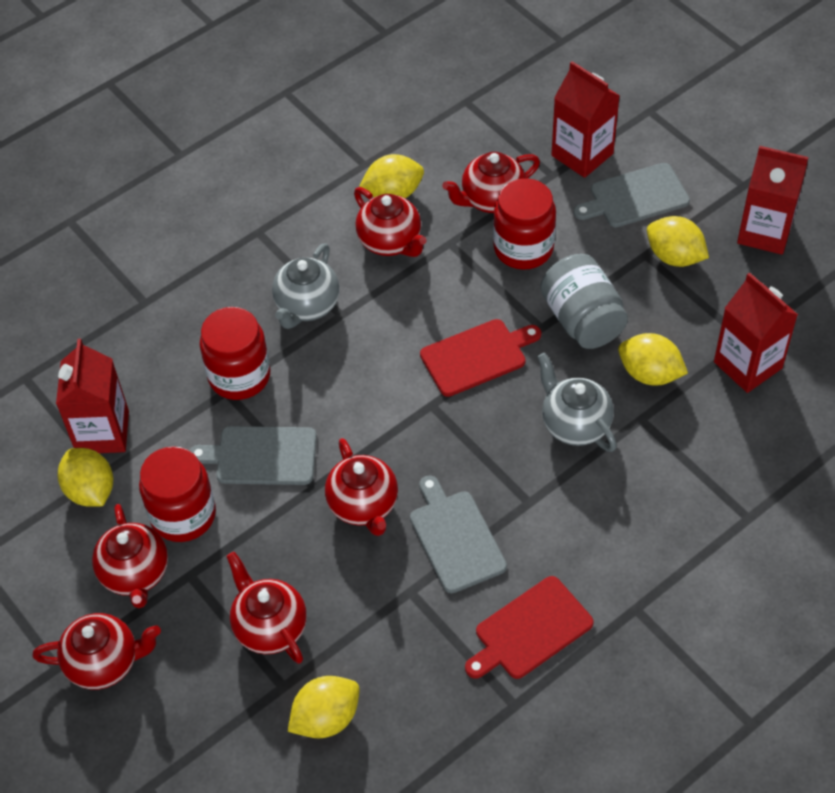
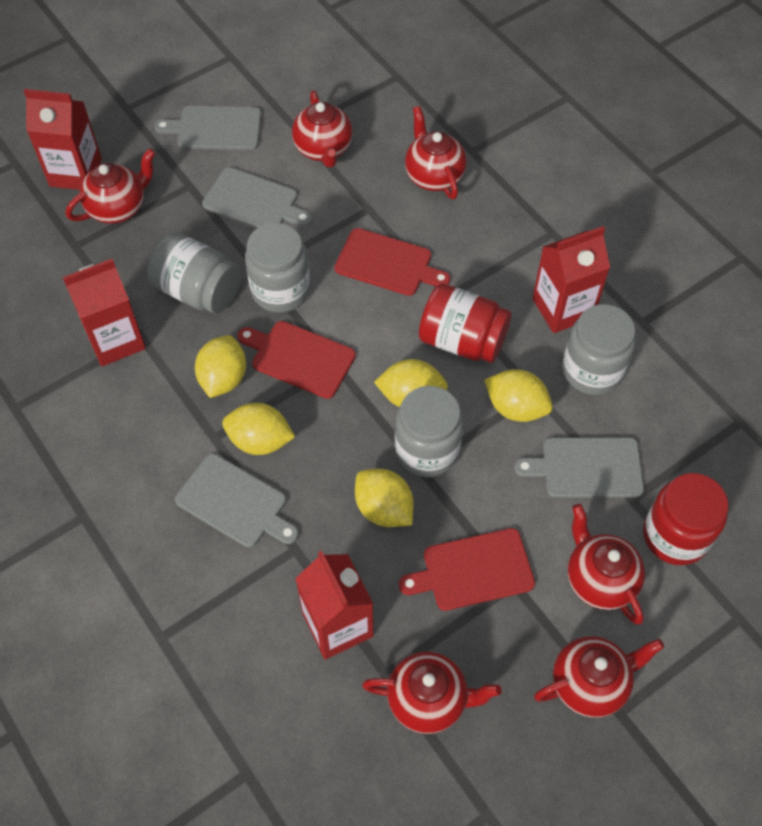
grey cutting board: 3 -> 4
grey jar: 1 -> 4
grey teapot: 2 -> 0
red cutting board: 2 -> 3
red jar: 3 -> 2

